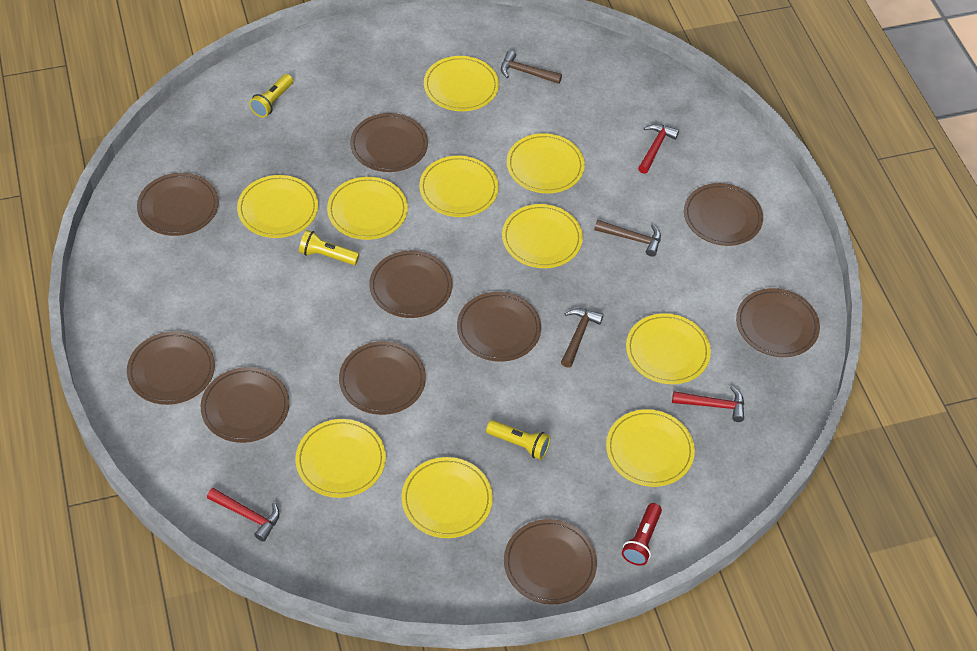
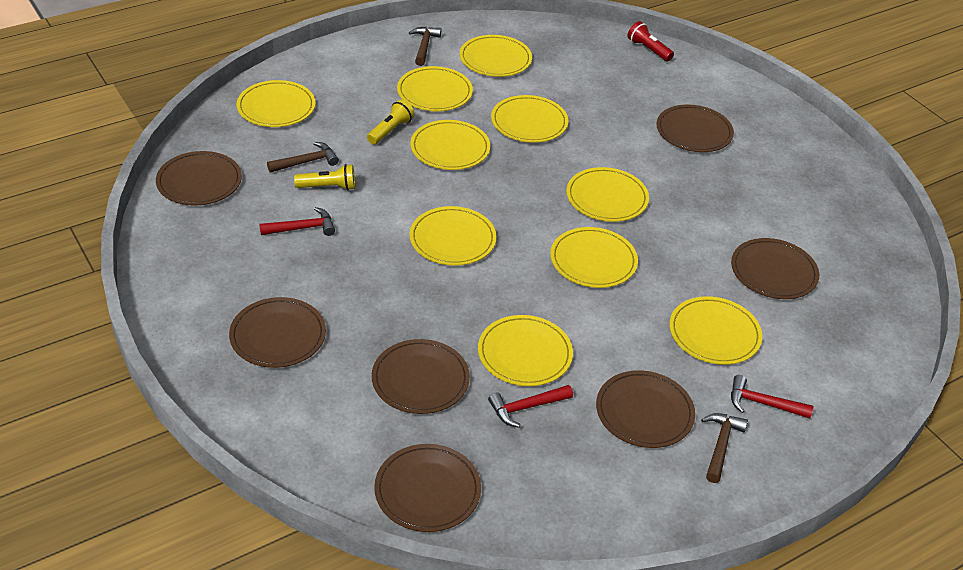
brown plate: 10 -> 7
yellow flashlight: 3 -> 2

